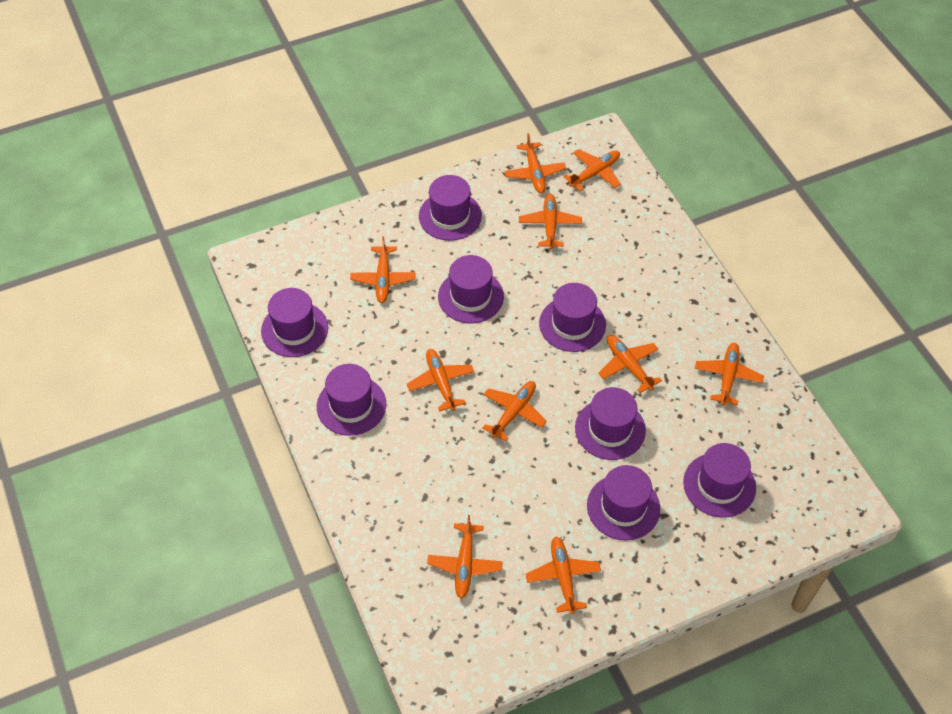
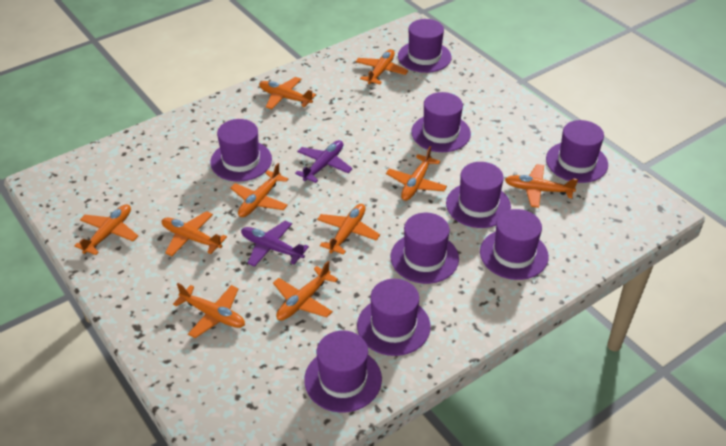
purple hat: 8 -> 9
purple plane: 0 -> 2

